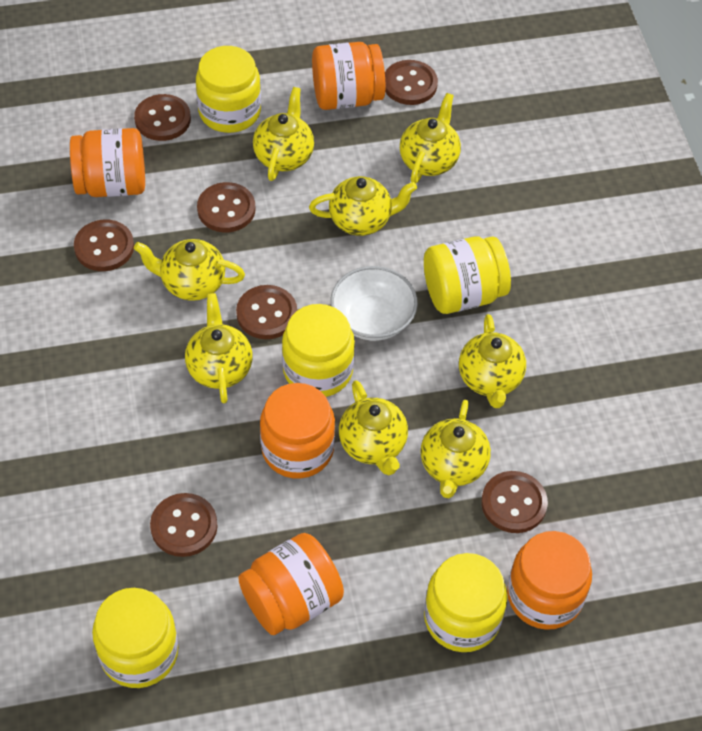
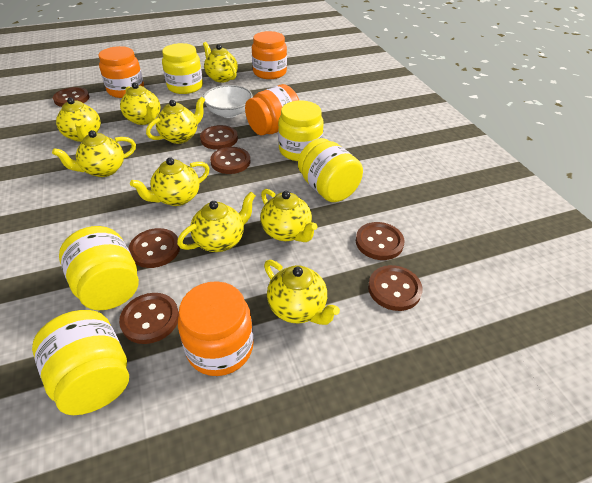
orange jar: 5 -> 4
yellow teapot: 8 -> 9

